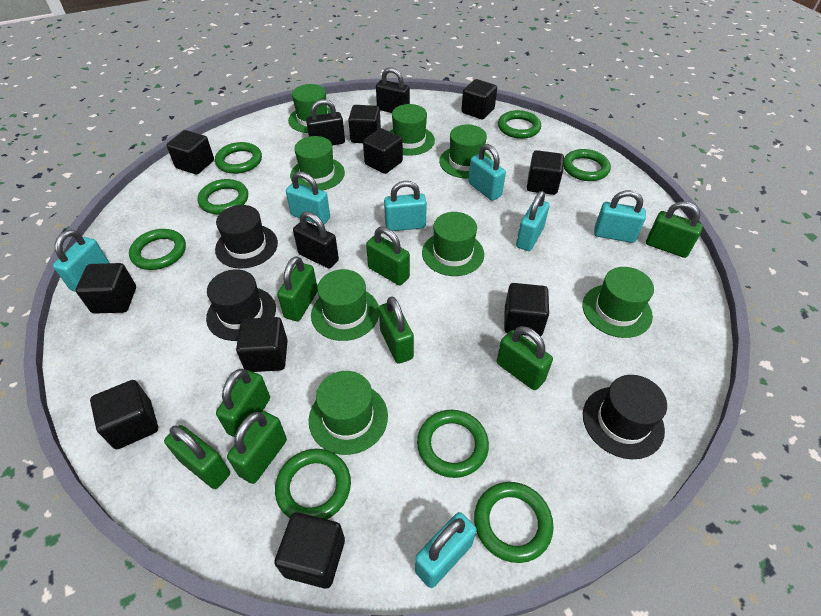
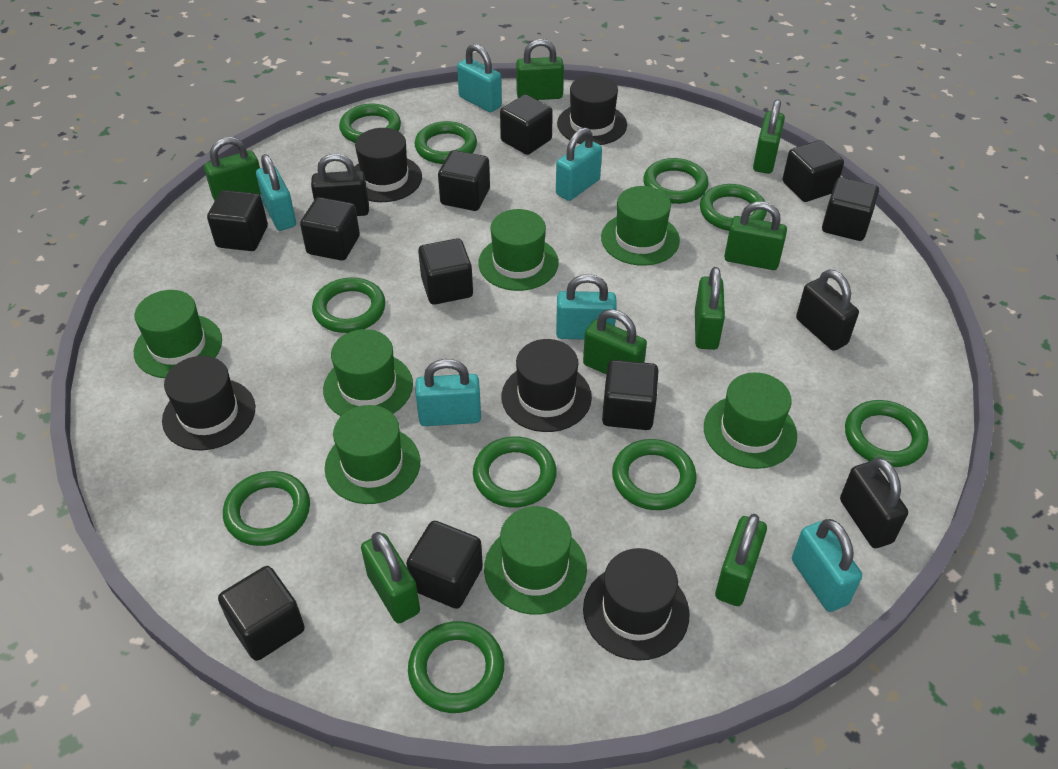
black hat: 3 -> 5
green hat: 8 -> 7
green ring: 8 -> 10
turquoise padlock: 7 -> 6

